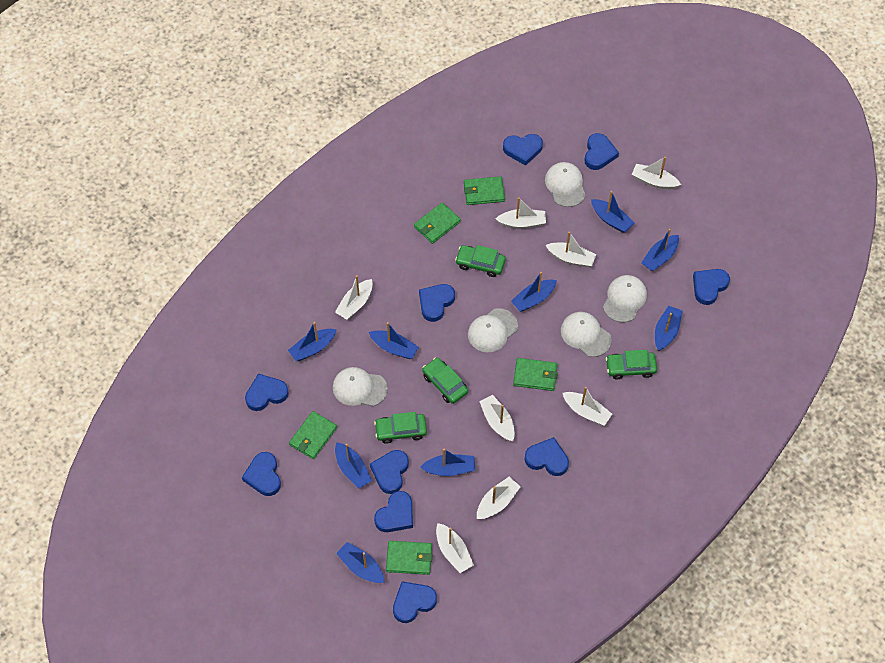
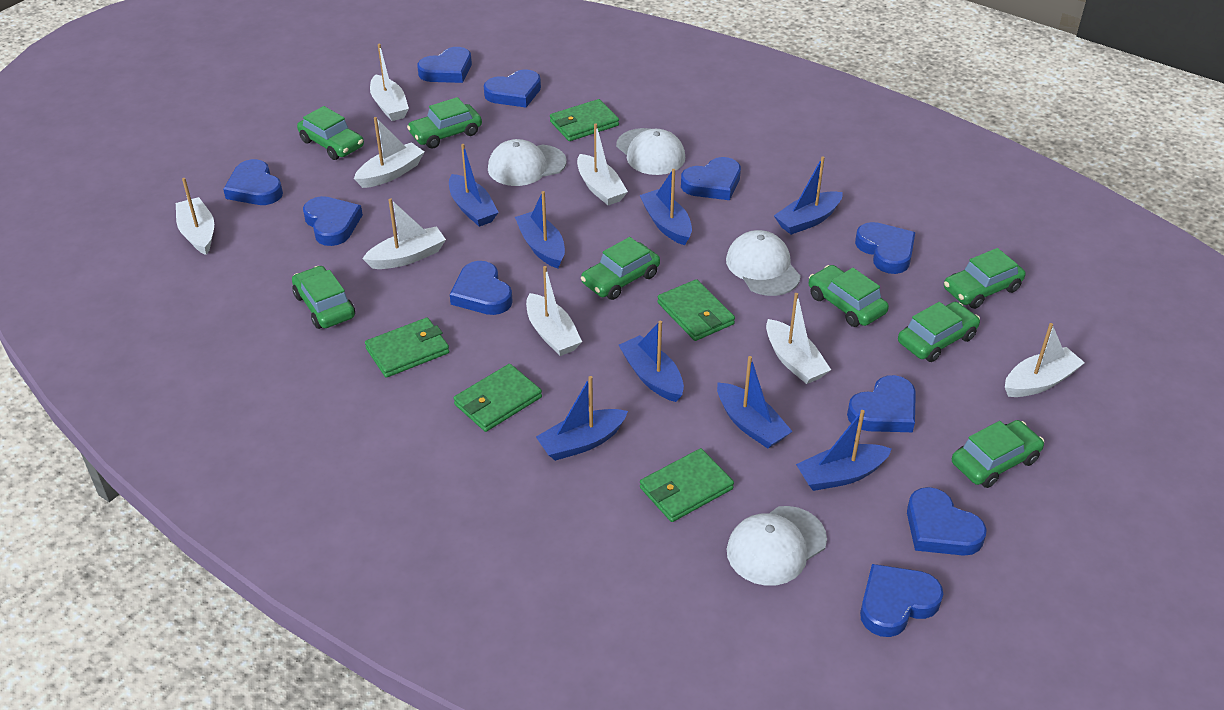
blue boat: 9 -> 8
green car: 4 -> 8
white cap: 5 -> 4

